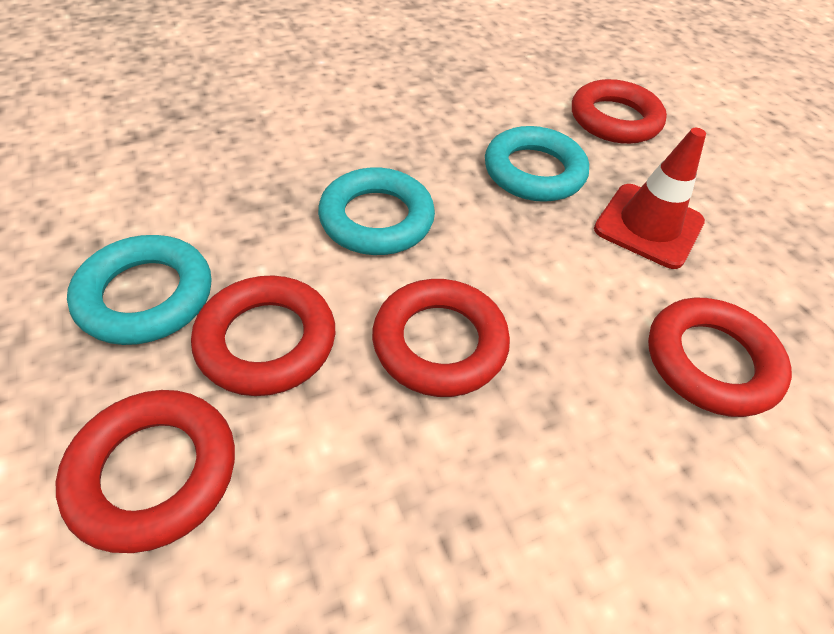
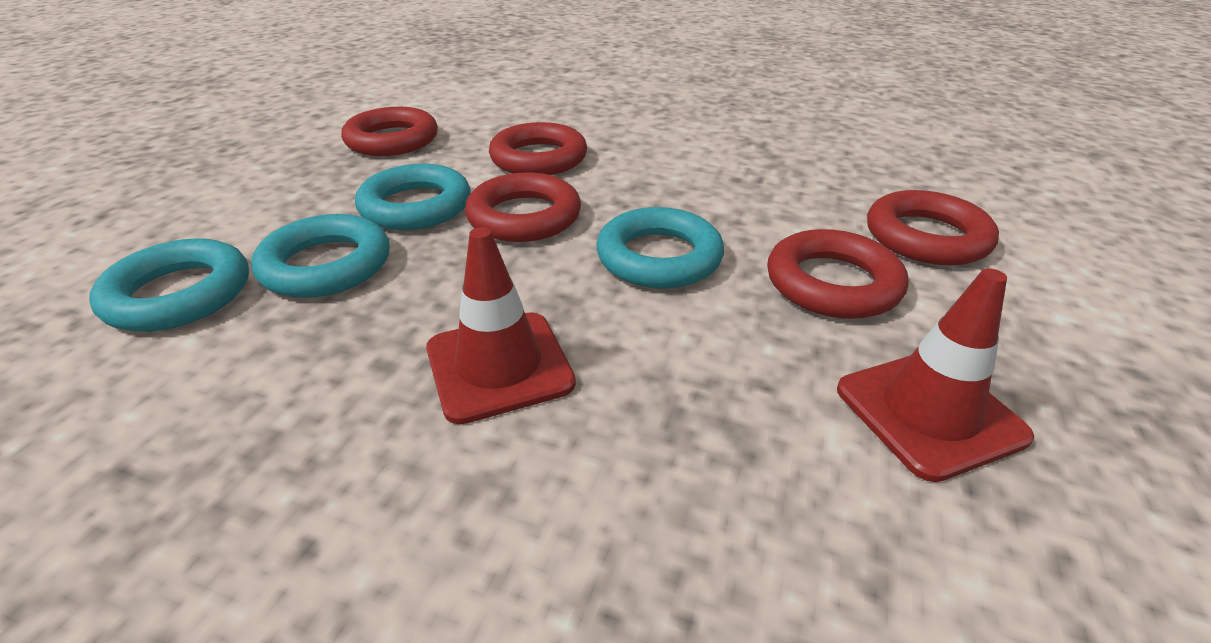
red traffic cone: 1 -> 2
turquoise ring: 3 -> 4

